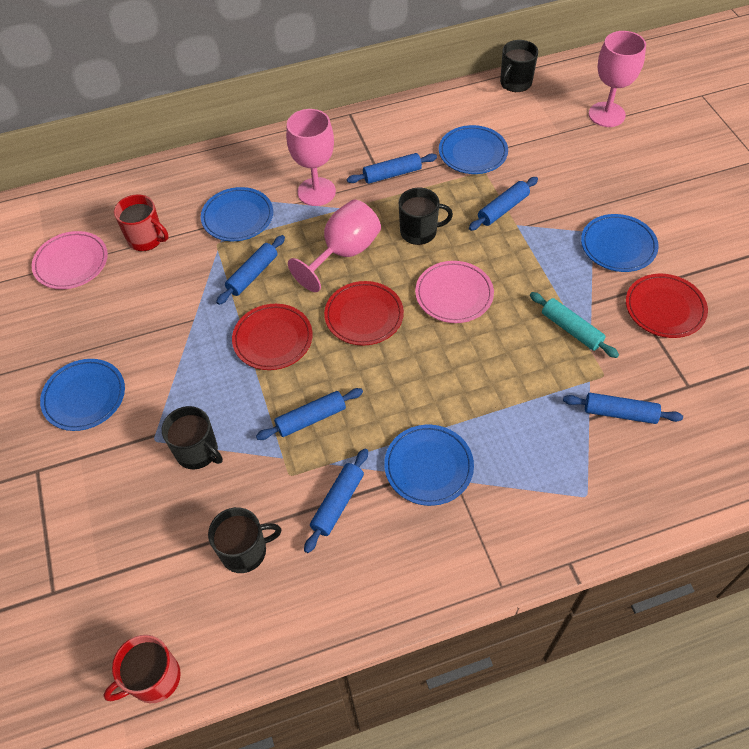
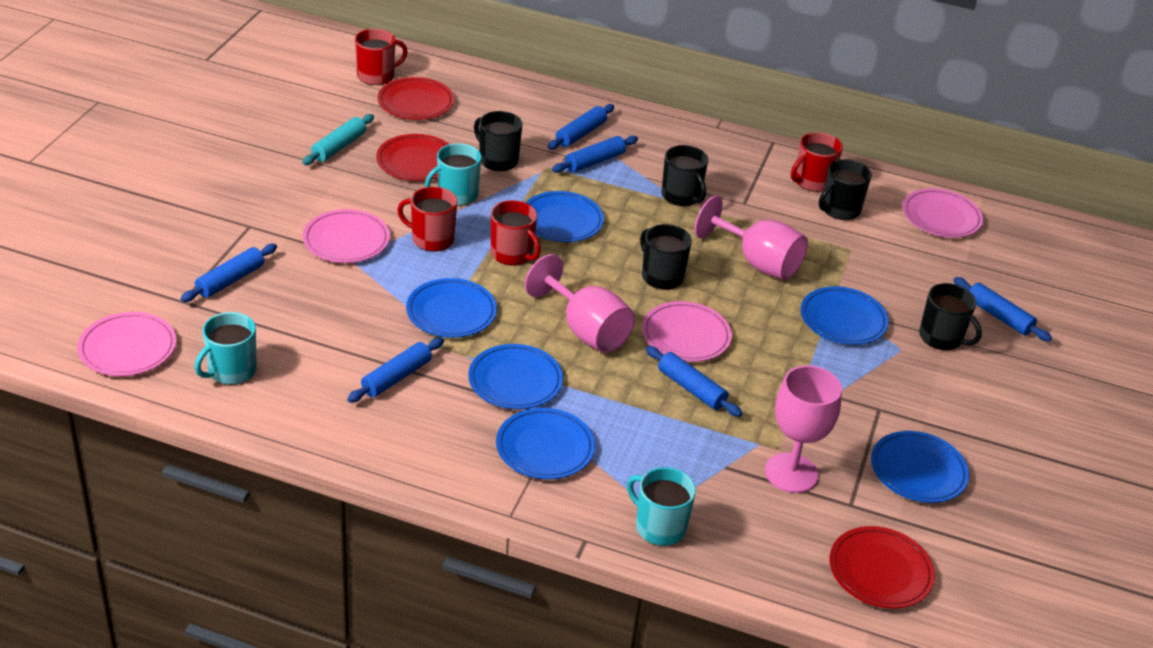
black mug: 4 -> 5
blue plate: 5 -> 6
pink plate: 2 -> 4
red mug: 2 -> 4
turquoise mug: 0 -> 3

